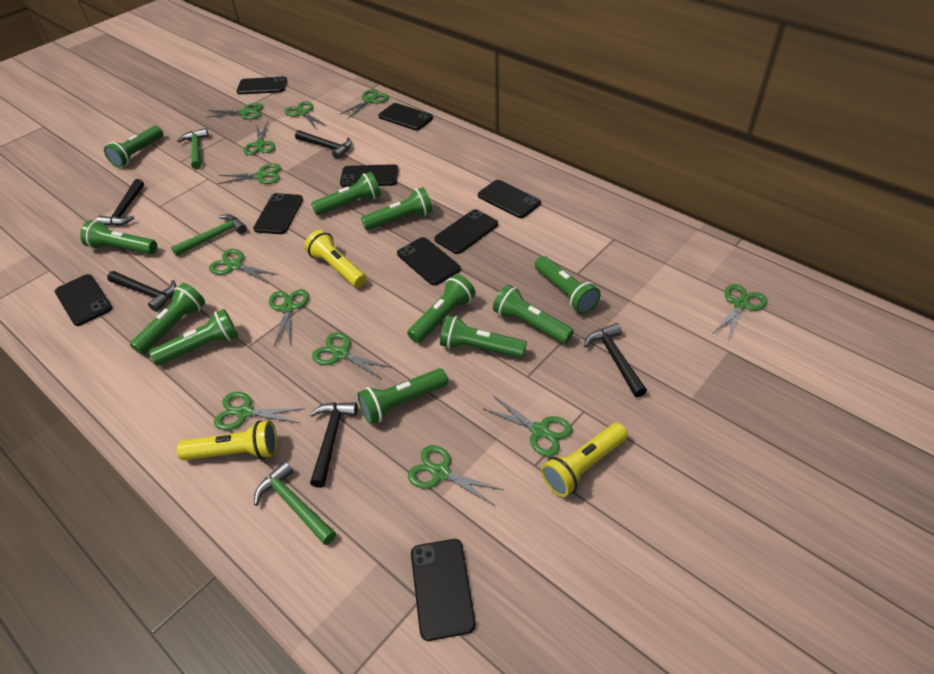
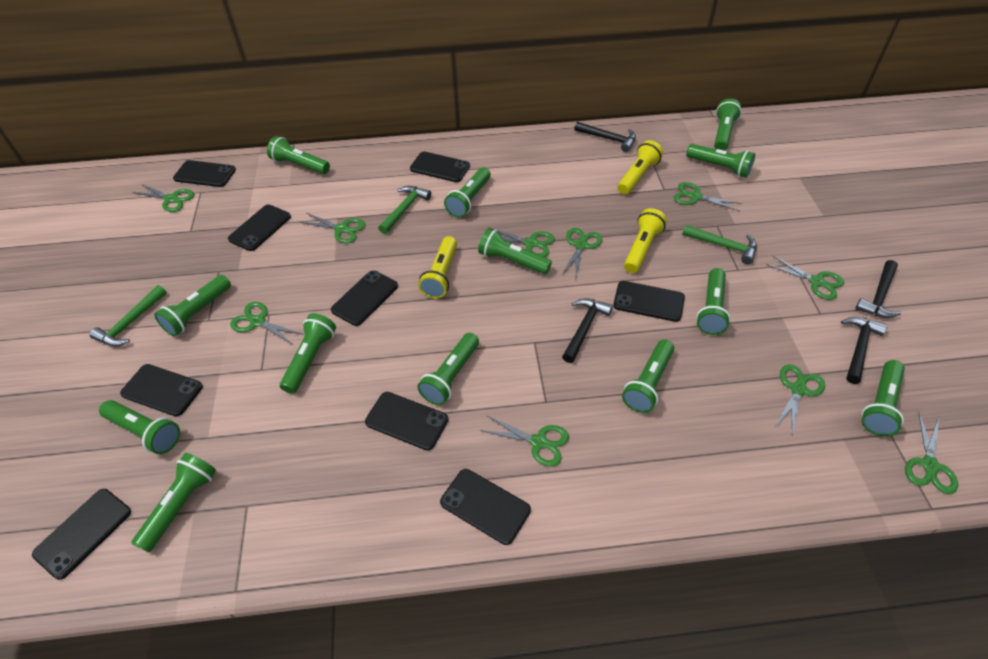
black hammer: 5 -> 4
green flashlight: 11 -> 13
green scissors: 12 -> 10

